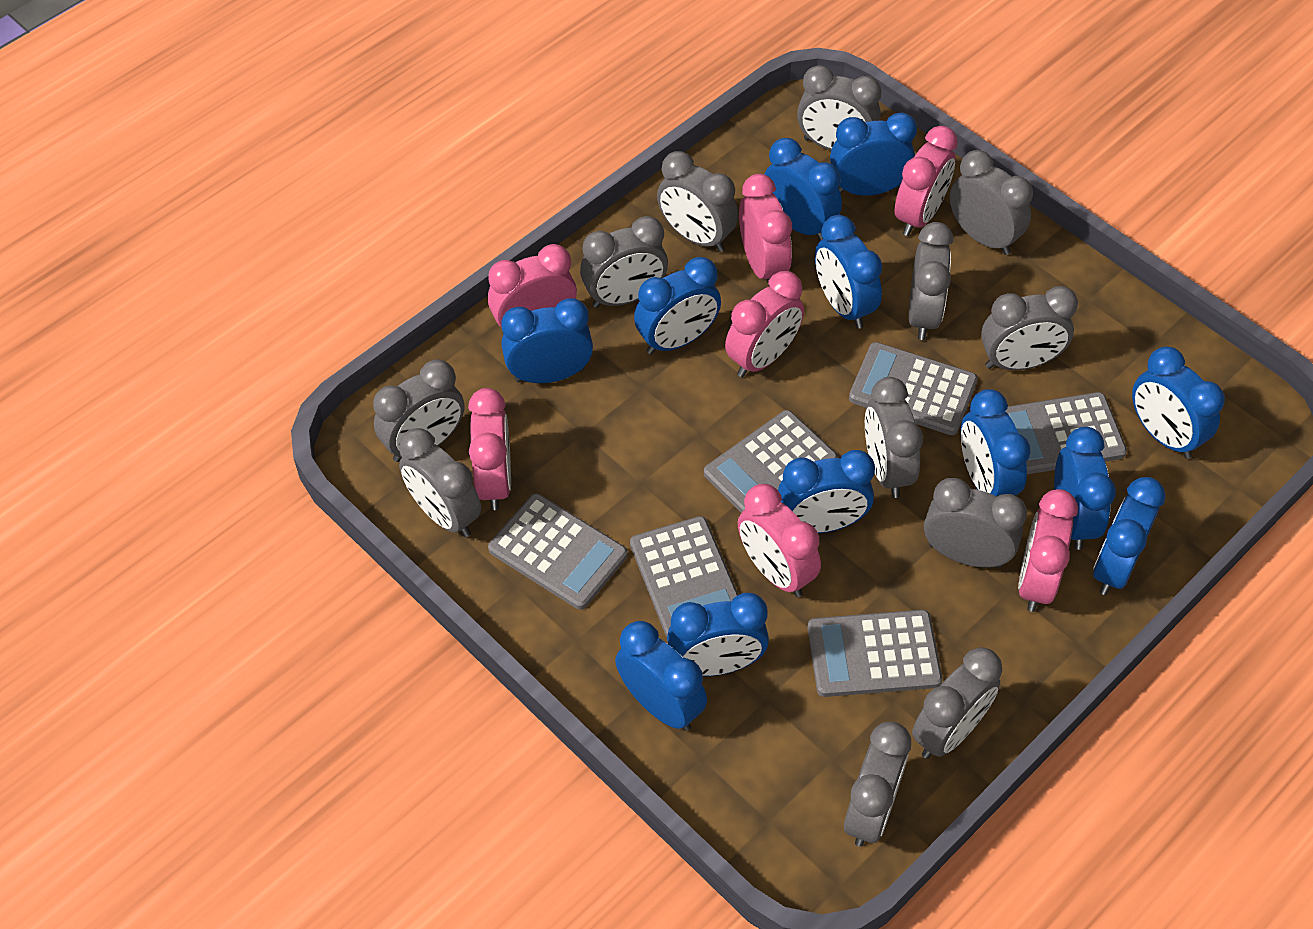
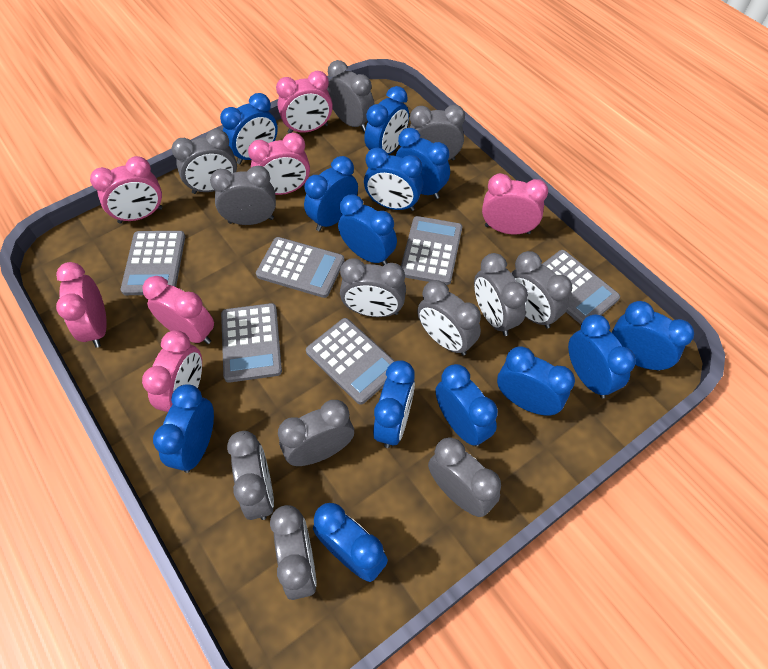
blue clock: 12 -> 13

